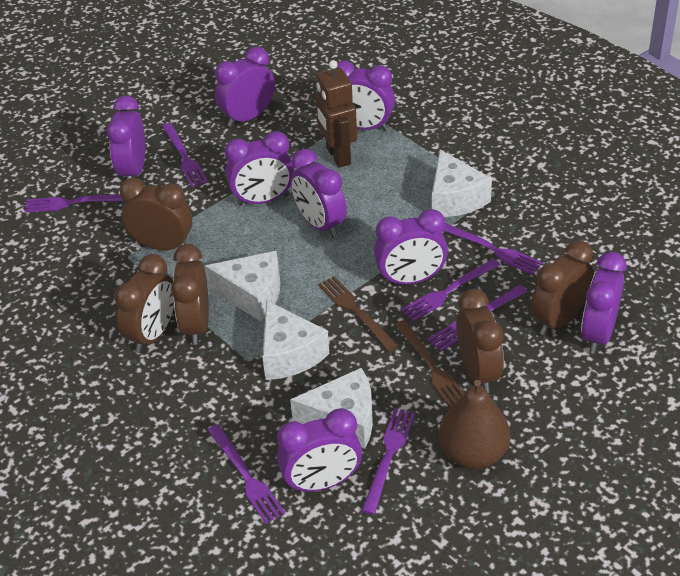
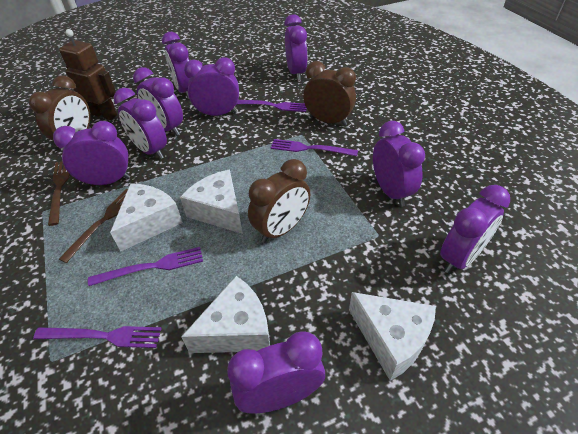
brown clock: 5 -> 3
brown pear: 1 -> 0
purple clock: 8 -> 9
purple fork: 7 -> 4

